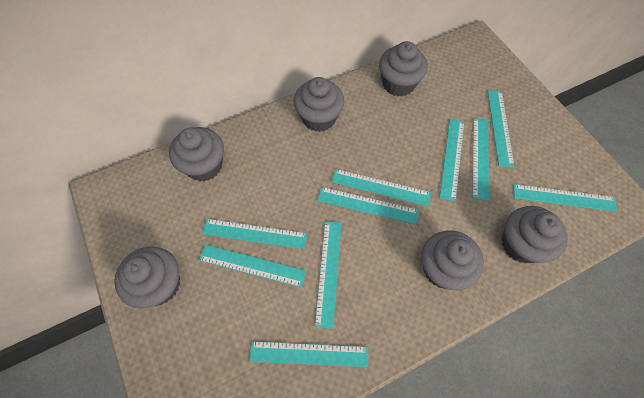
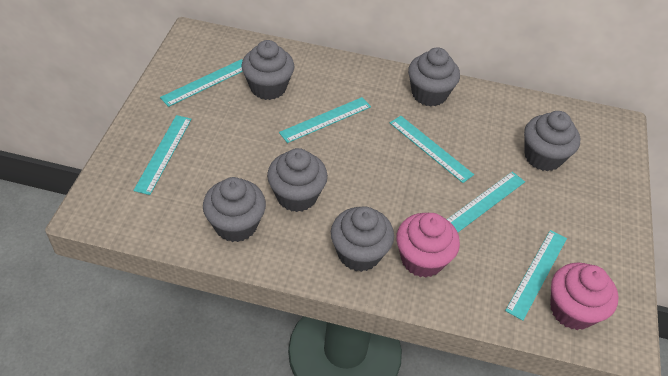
pink cupcake: 0 -> 2
turquoise ruler: 10 -> 6

